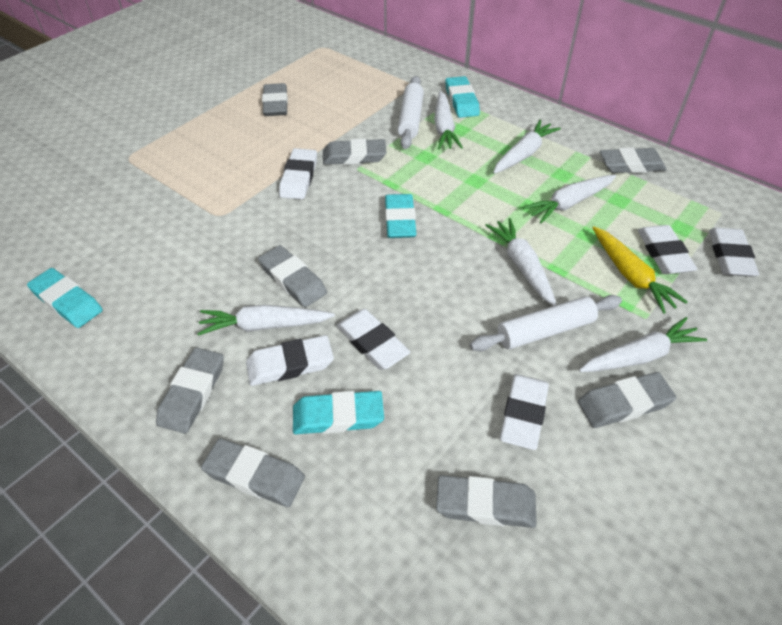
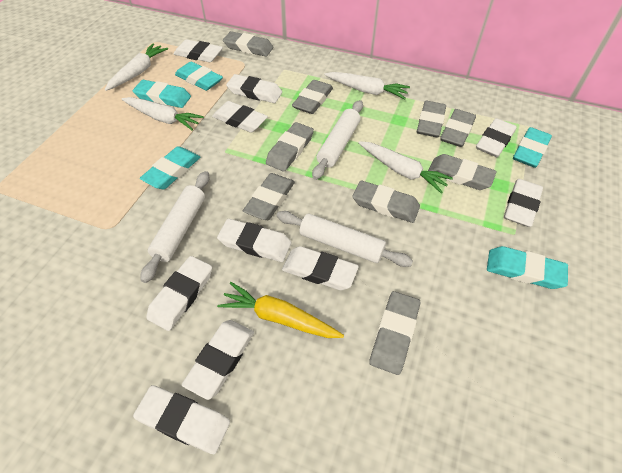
grey eraser: 8 -> 9
turquoise eraser: 4 -> 5
white carrot: 6 -> 4
white eraser: 6 -> 10
white rolling pin: 2 -> 3

